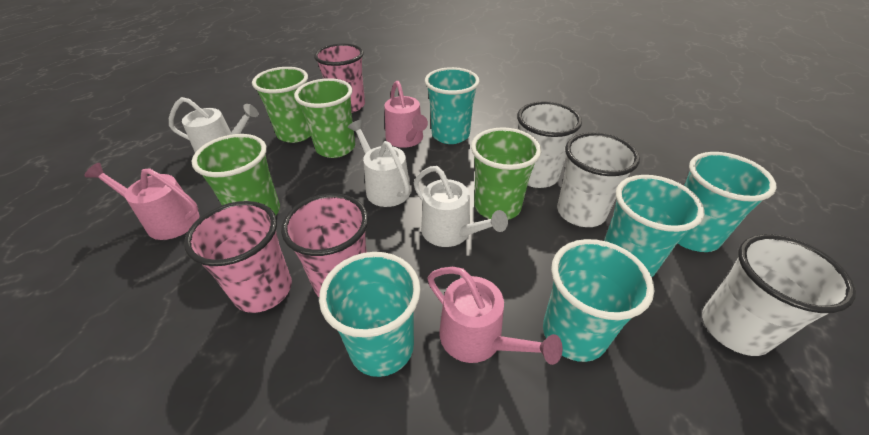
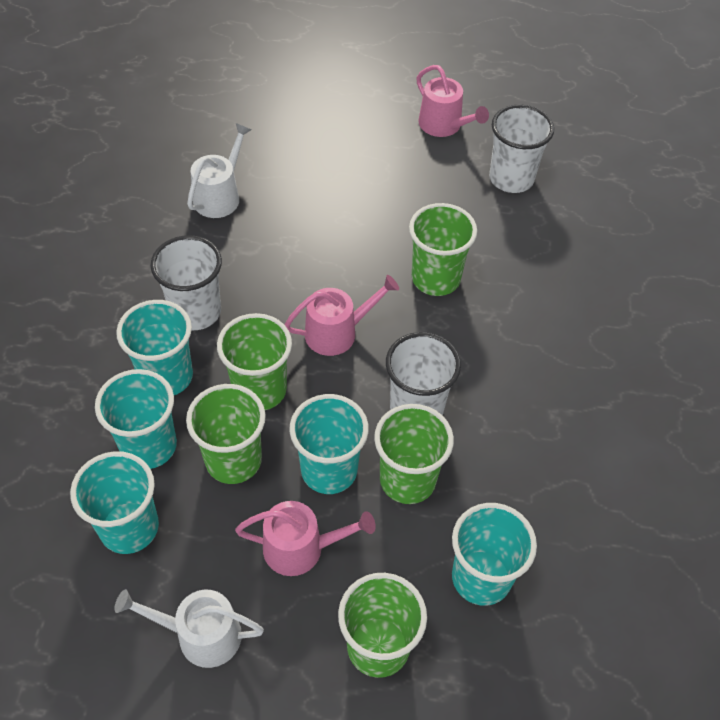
green cup: 4 -> 5
pink cup: 3 -> 0
white watering can: 3 -> 2

